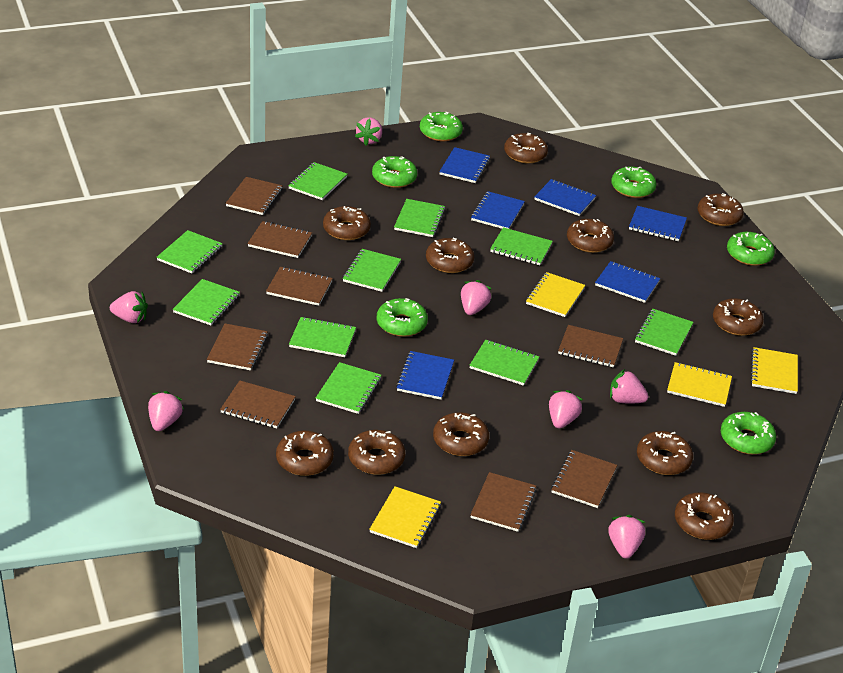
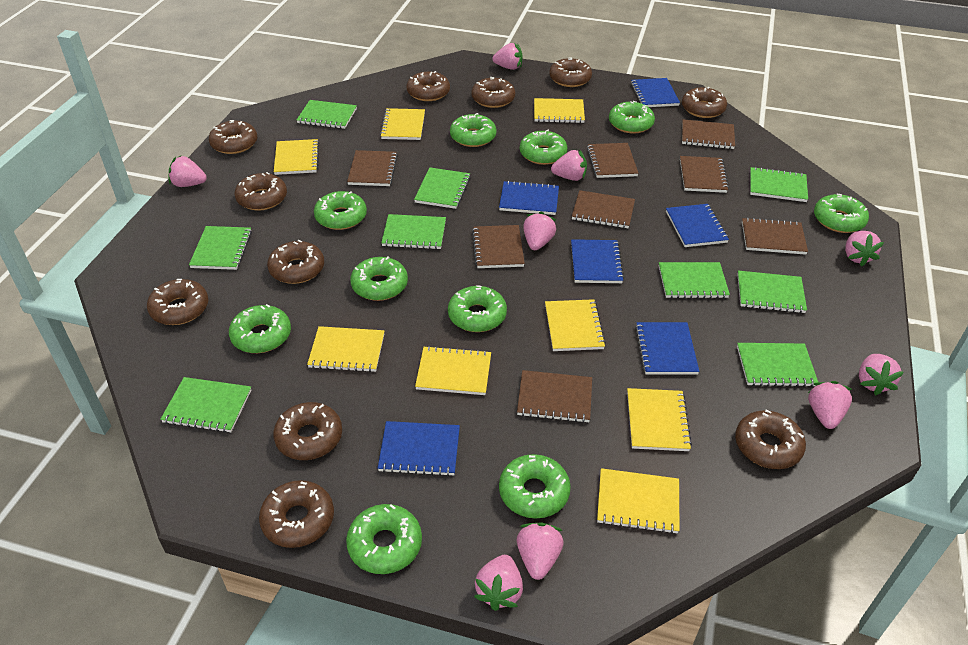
green donut: 6 -> 10
green notebook: 10 -> 9
pink strawberry: 7 -> 9
yellow notebook: 4 -> 8

